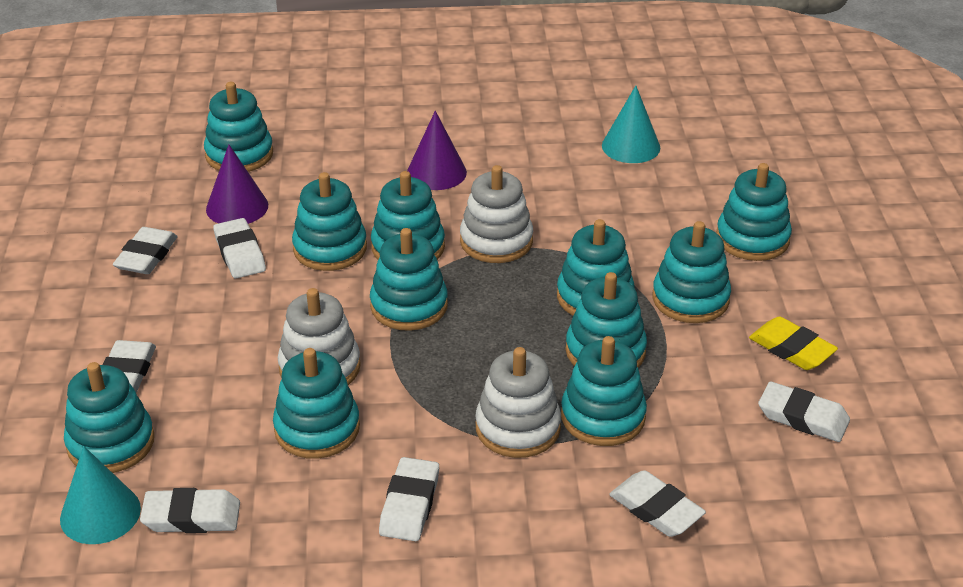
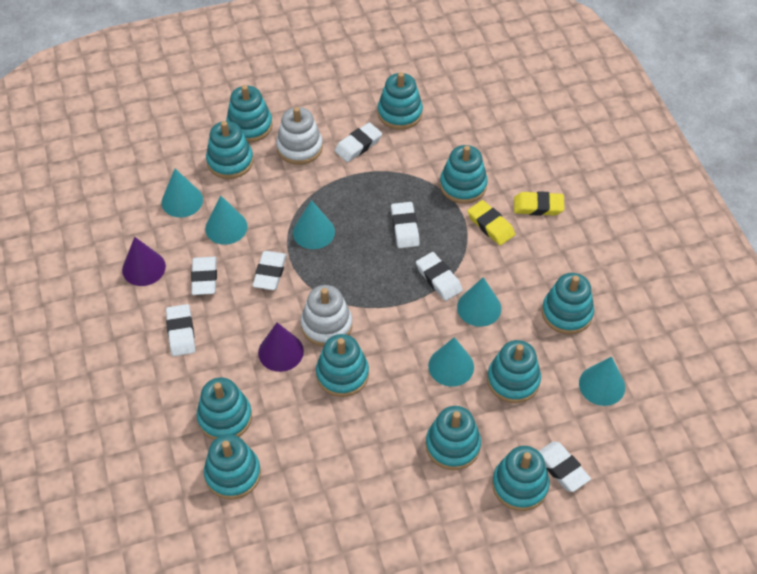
turquoise cone: 2 -> 6
white stacking toy: 3 -> 2
yellow eraser: 1 -> 2

